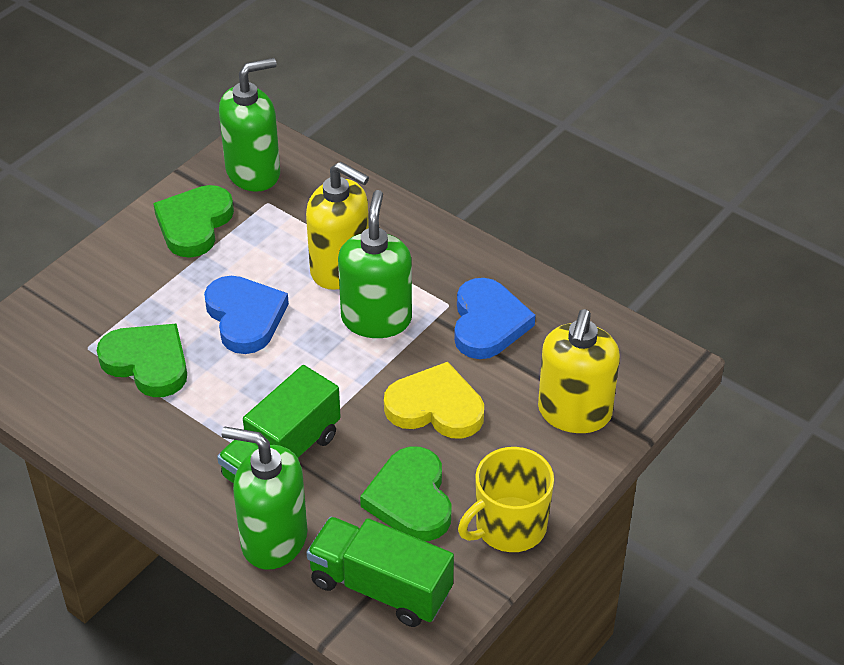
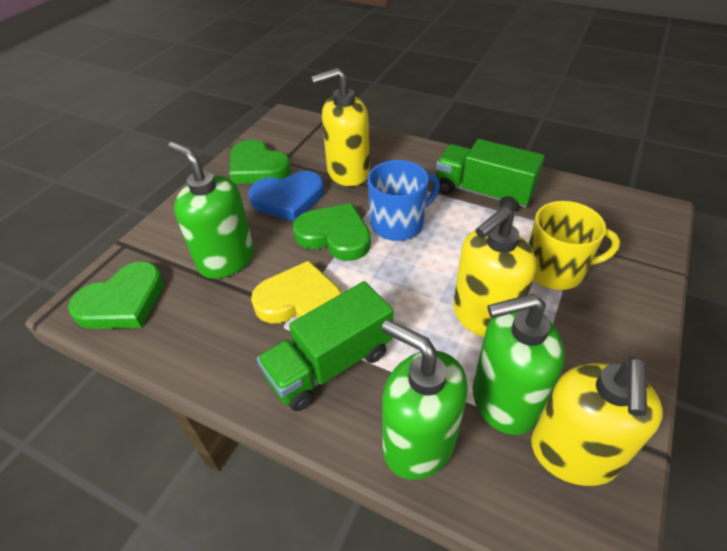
blue heart: 2 -> 1
blue mug: 0 -> 1
yellow soap dispenser: 2 -> 3

